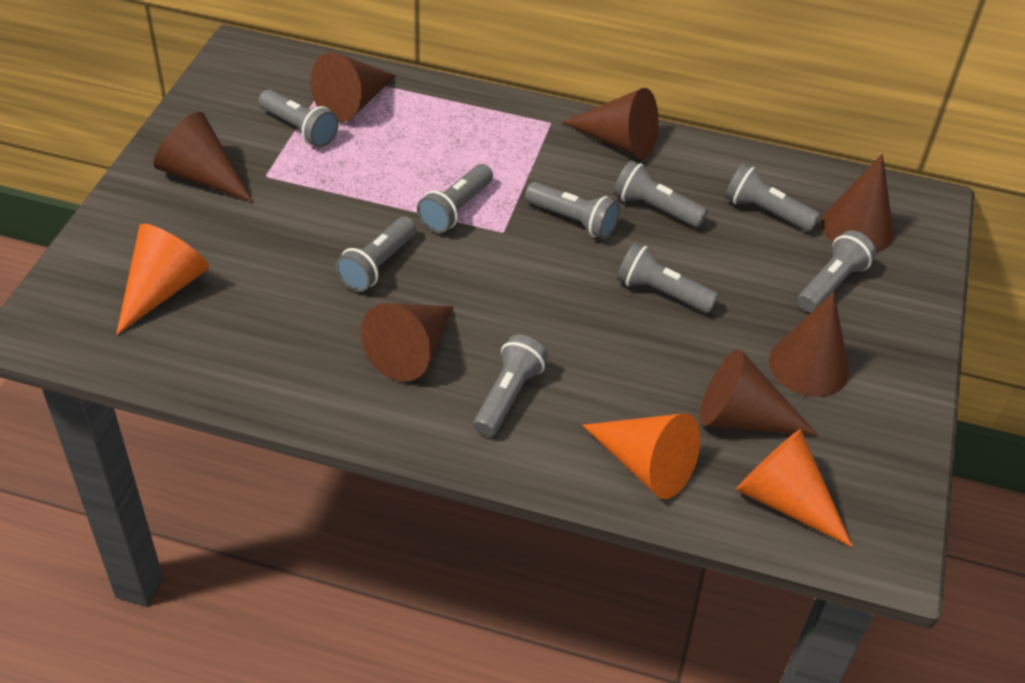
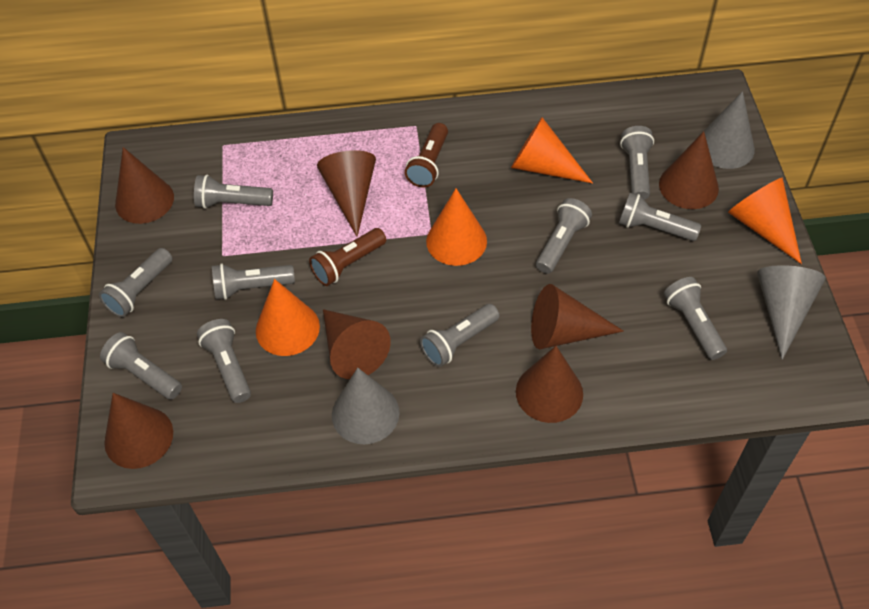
brown flashlight: 0 -> 2
grey cone: 0 -> 3
grey flashlight: 9 -> 10
orange cone: 3 -> 4

